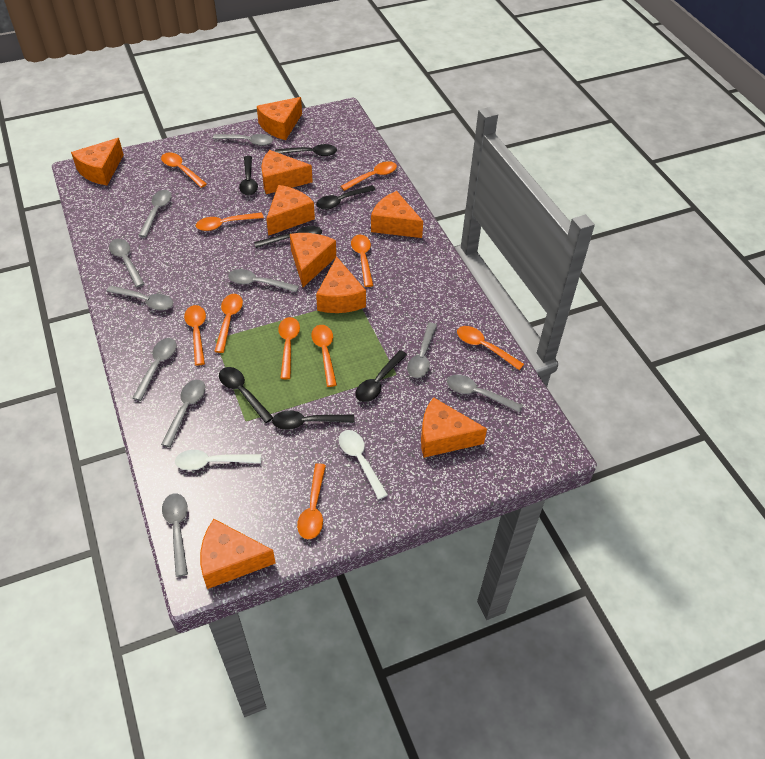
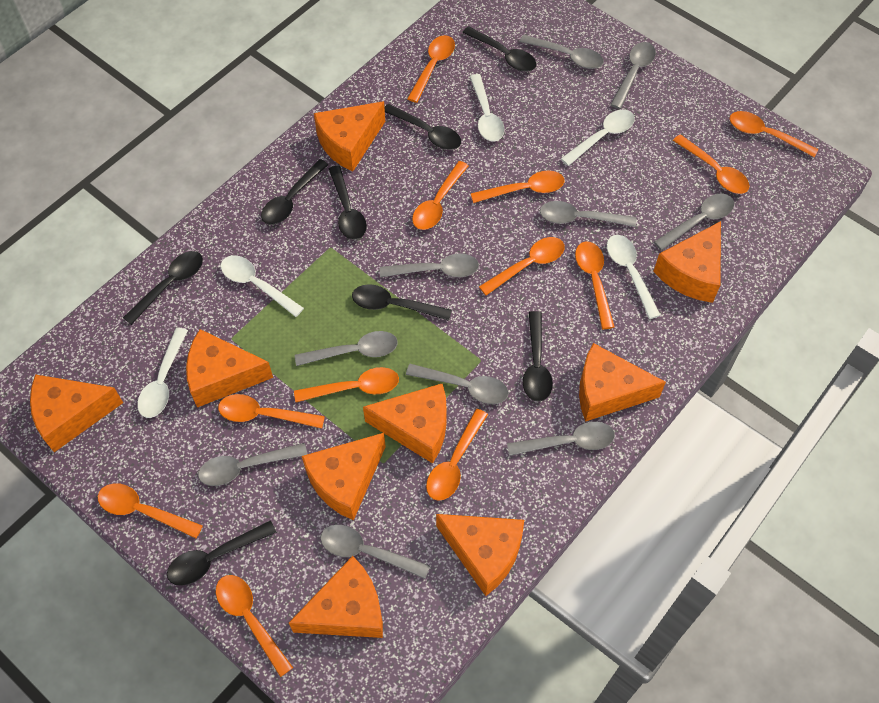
black spoon: 7 -> 8
orange spoon: 10 -> 12
white spoon: 2 -> 5

